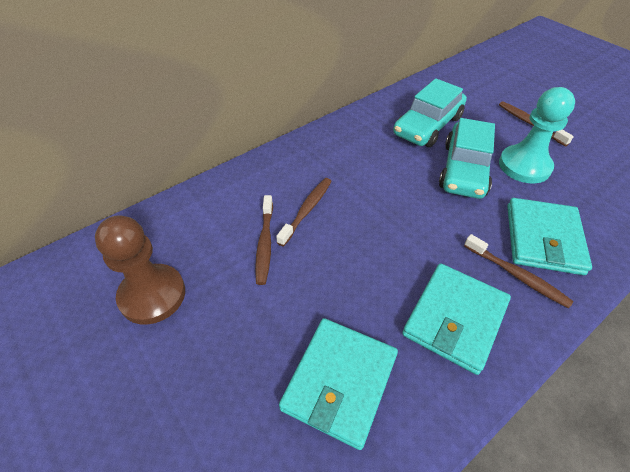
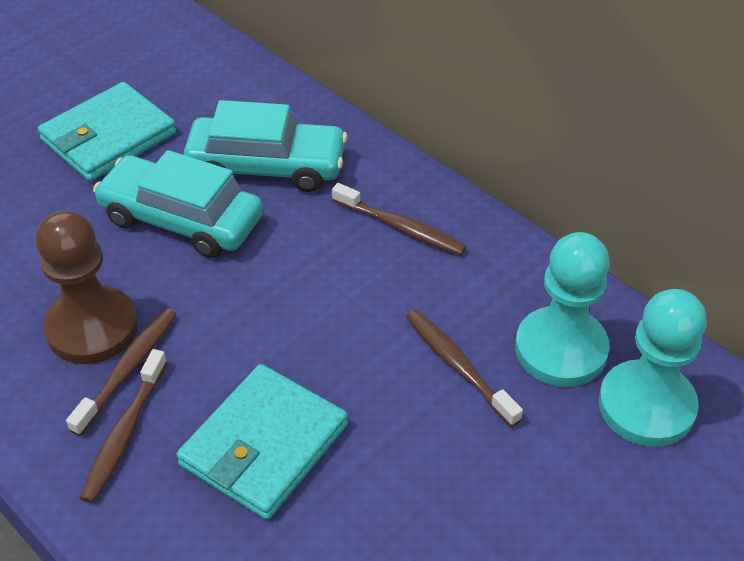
turquoise pawn: 1 -> 2
turquoise wallet: 3 -> 2

